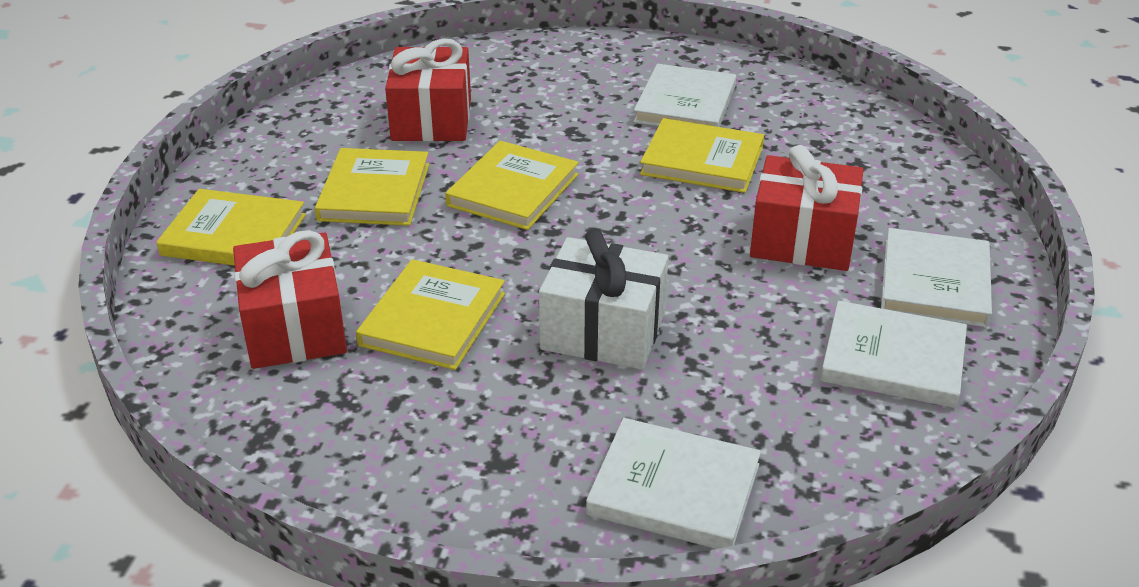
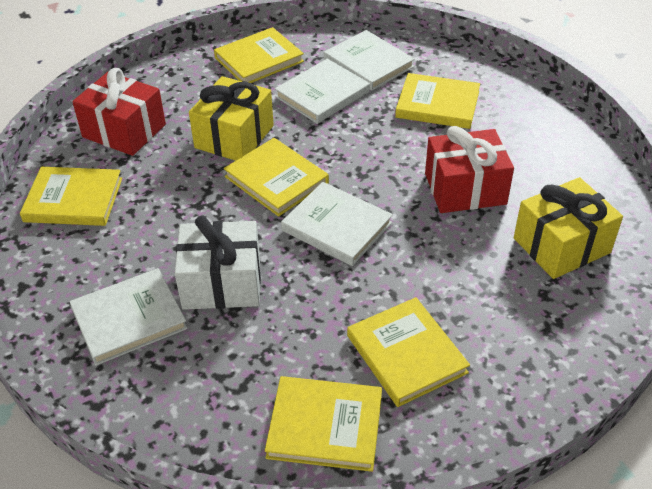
red gift: 3 -> 2
yellow book: 5 -> 6
yellow gift: 0 -> 2

